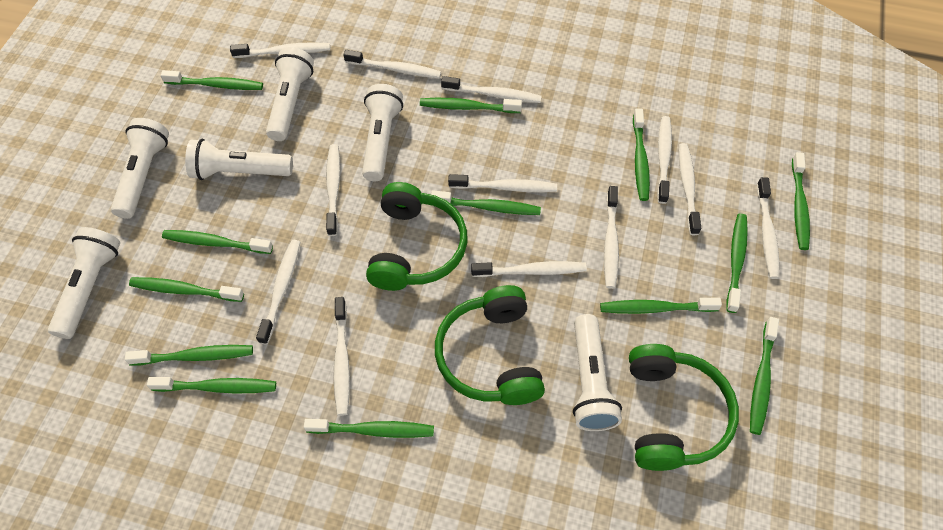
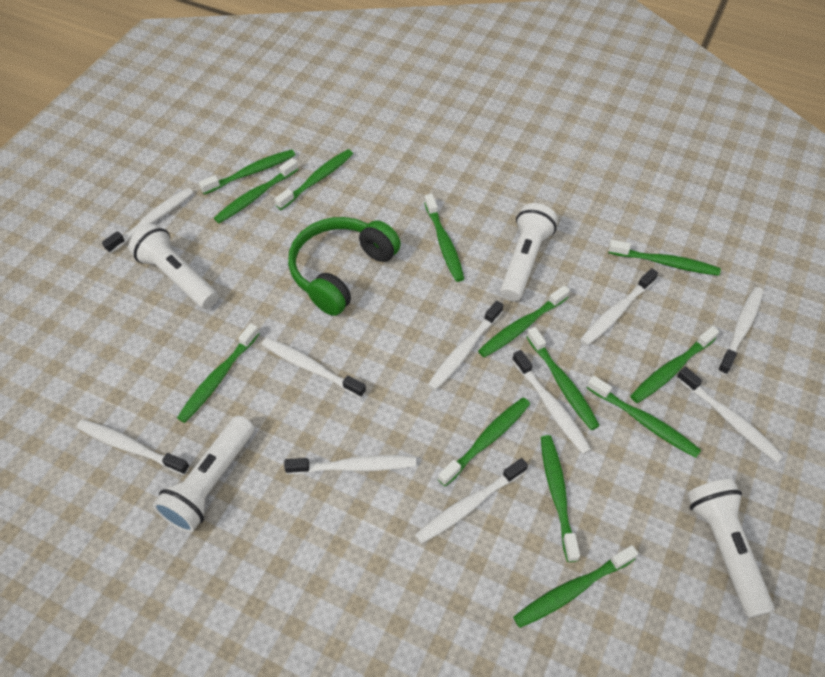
green headphones: 3 -> 1
white flashlight: 6 -> 4
white toothbrush: 12 -> 10

